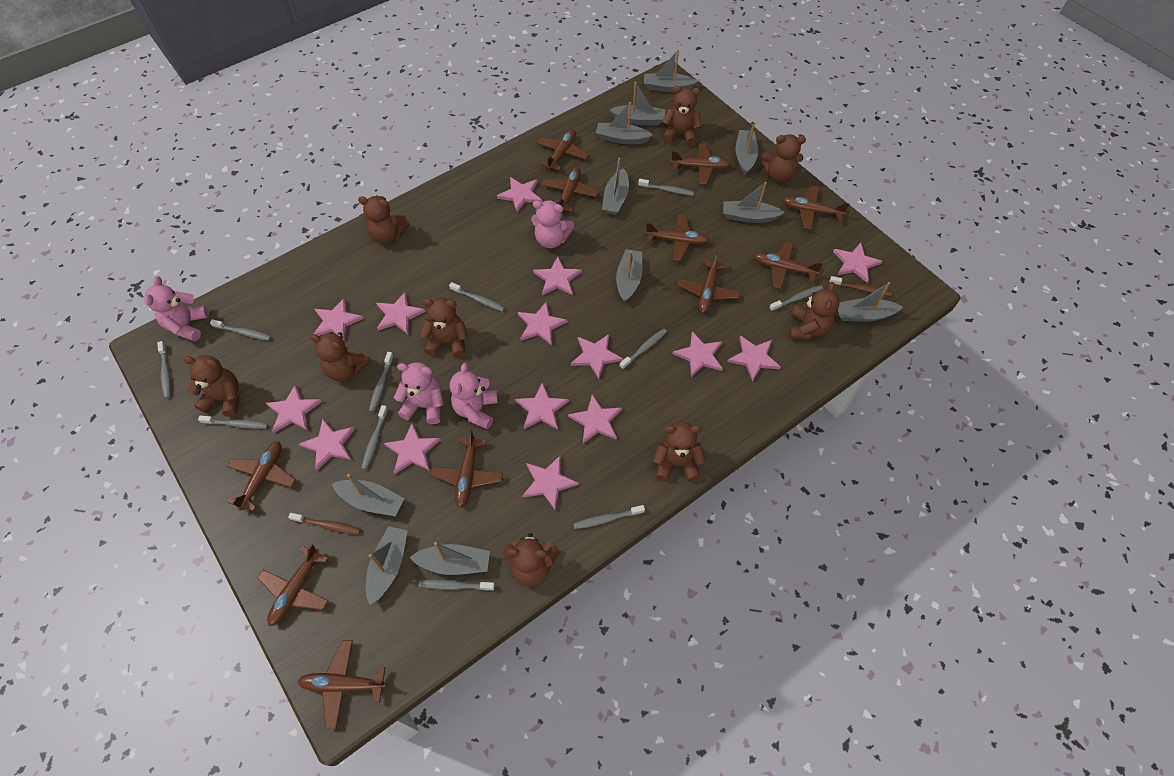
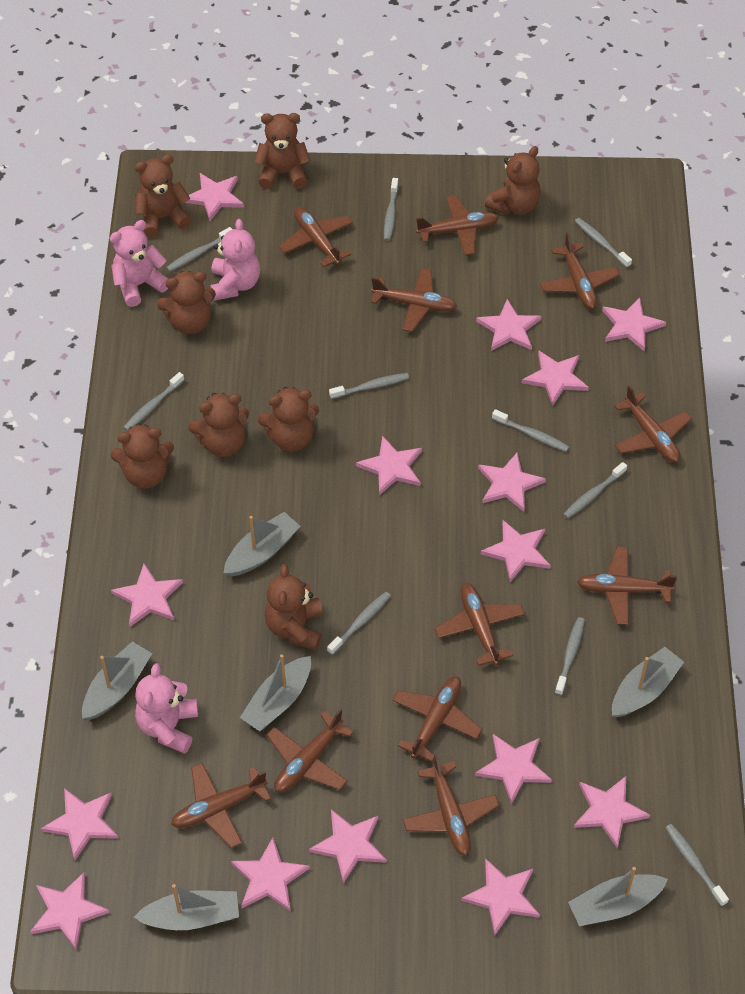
brown teddy bear: 9 -> 8
brown toothbrush: 2 -> 0
grey boat: 11 -> 6
grey toothbrush: 11 -> 10
pink teddy bear: 4 -> 3

